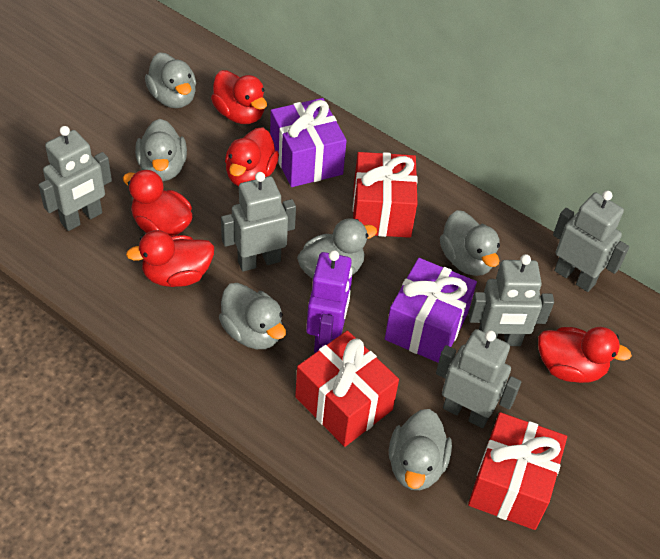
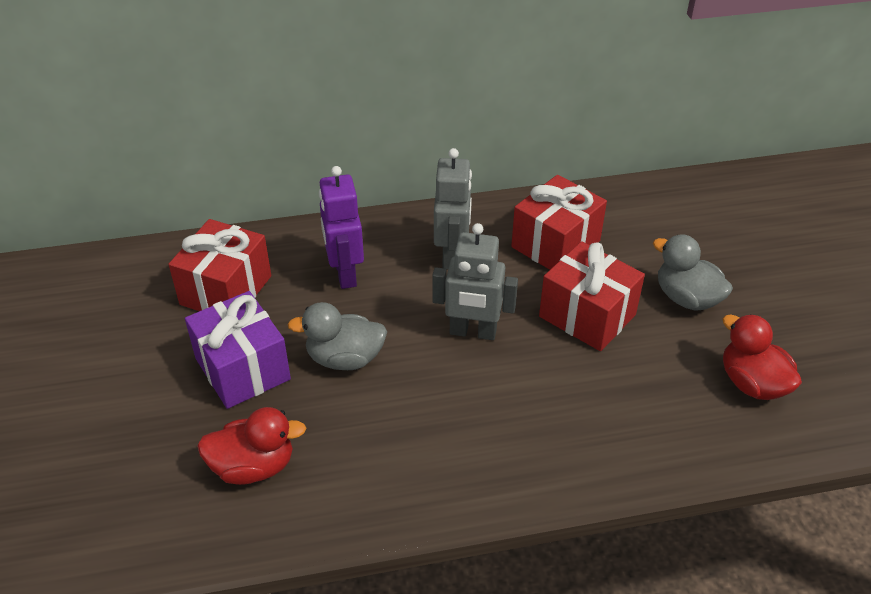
grey duck: 6 -> 2
grey robot: 5 -> 2
purple gift: 2 -> 1
red duck: 5 -> 2

